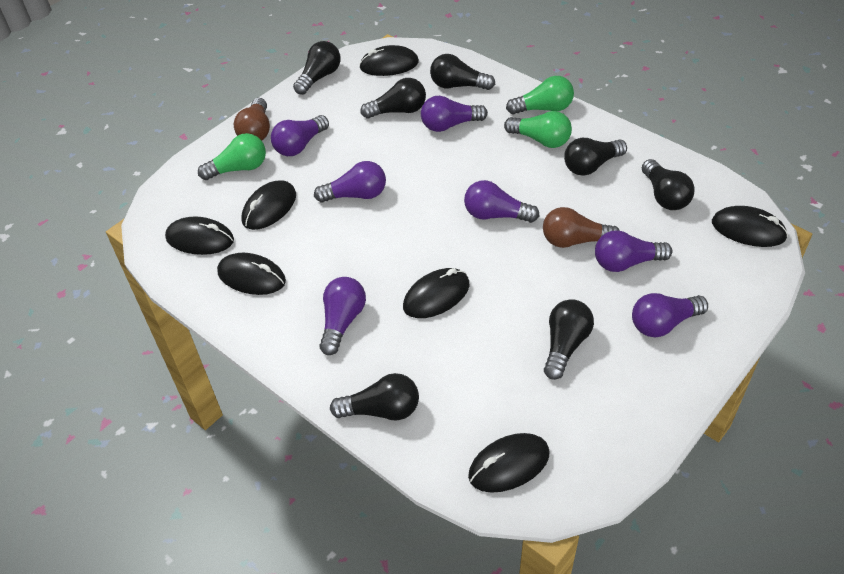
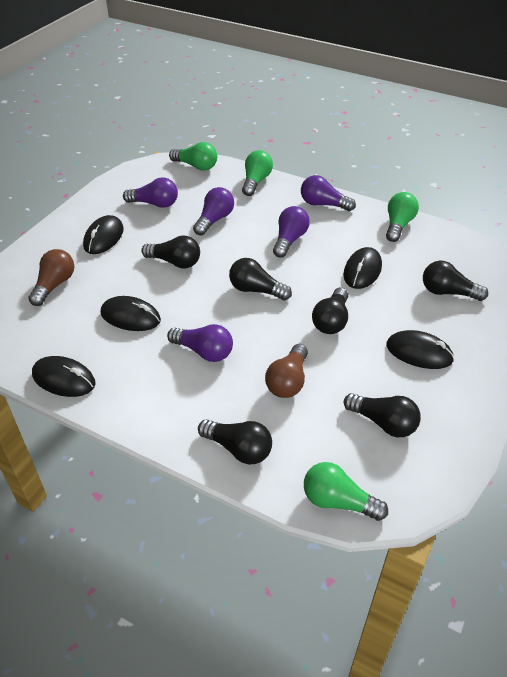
black light bulb: 7 -> 6
black mouse: 7 -> 5
green light bulb: 3 -> 4
purple light bulb: 7 -> 5

